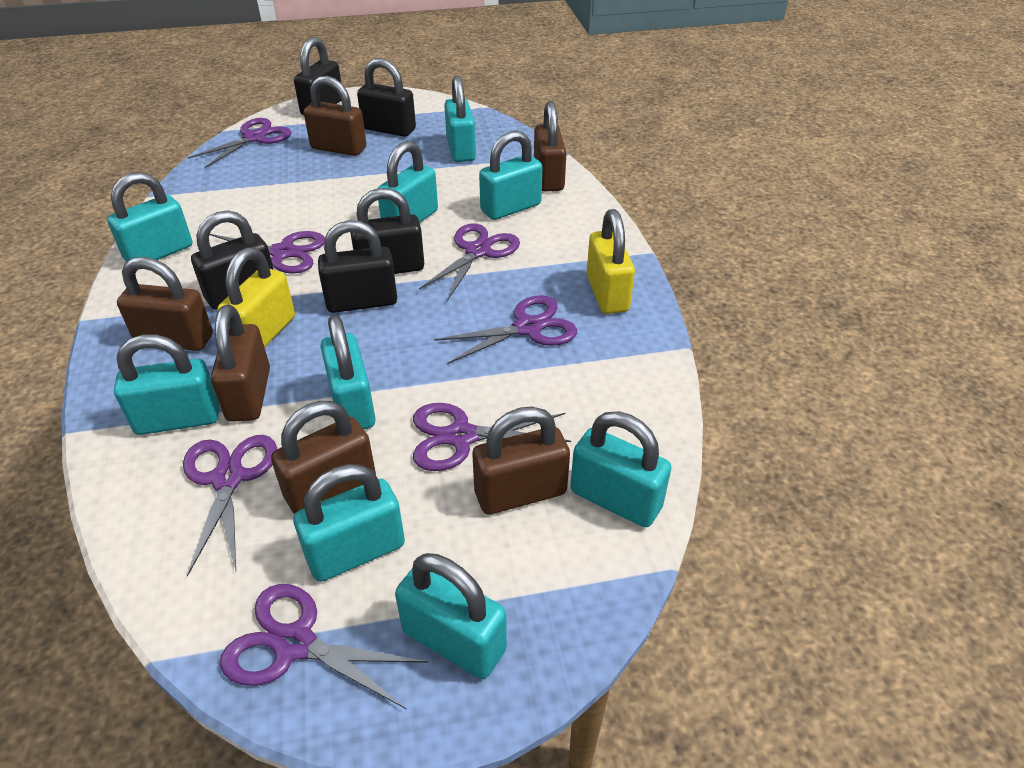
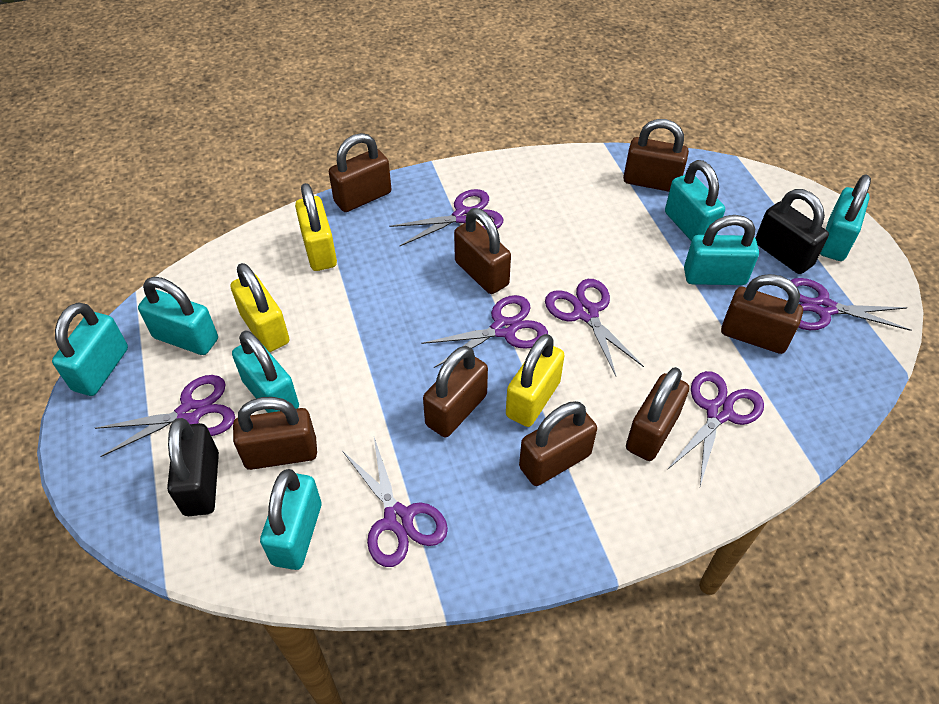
black padlock: 5 -> 2
brown padlock: 6 -> 8
turquoise padlock: 9 -> 7
yellow padlock: 2 -> 3

